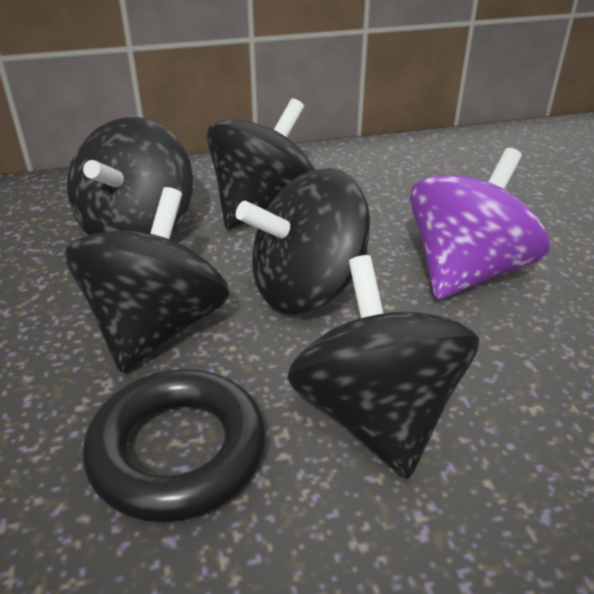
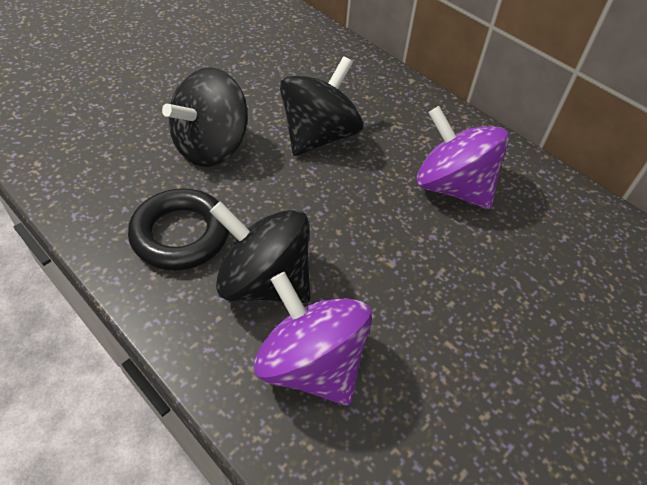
black spinning top: 5 -> 3
purple spinning top: 1 -> 2

